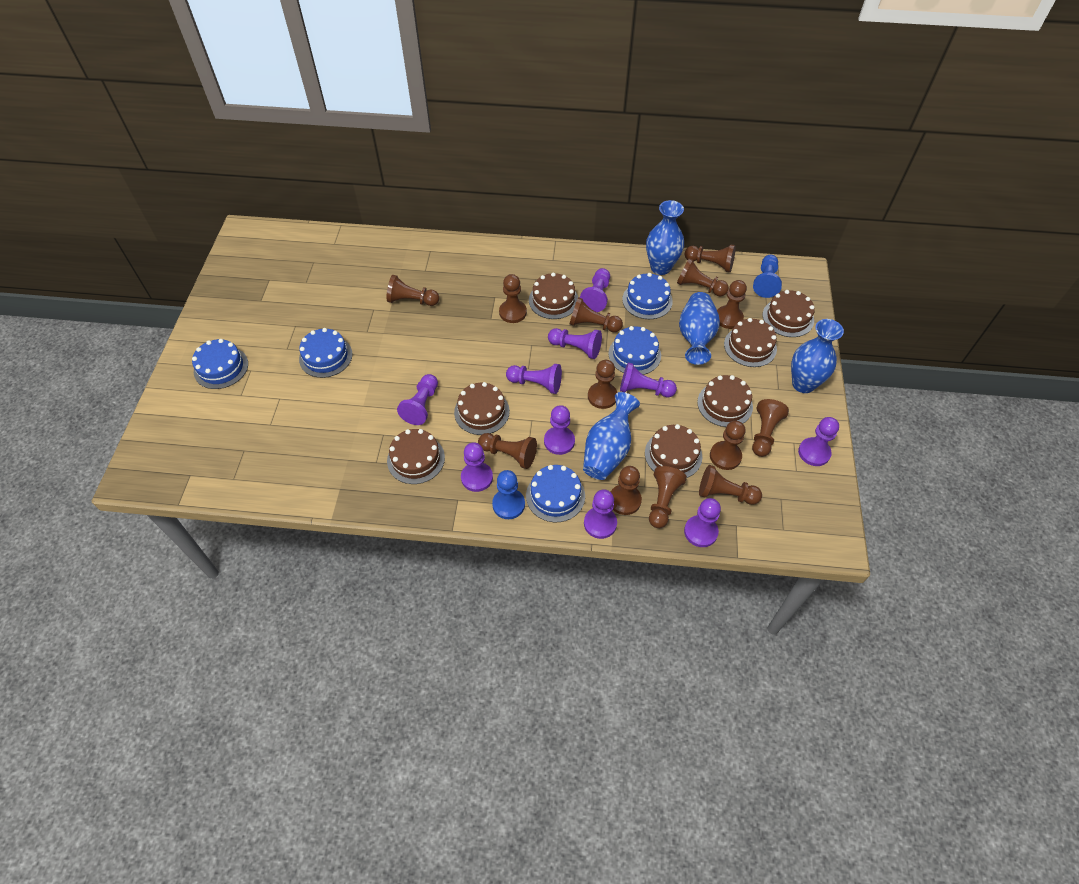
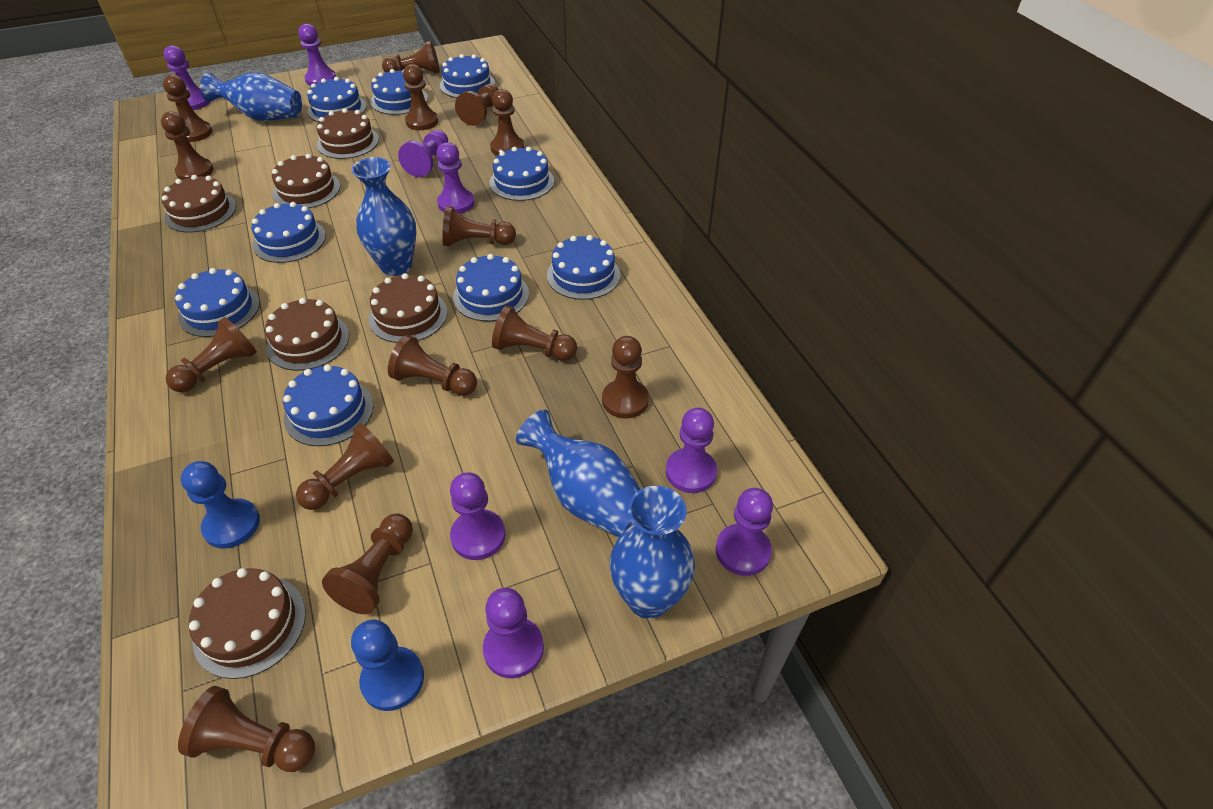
blue cake: 5 -> 9
brown cake: 7 -> 6
brown pawn: 13 -> 14
purple pawn: 10 -> 8

